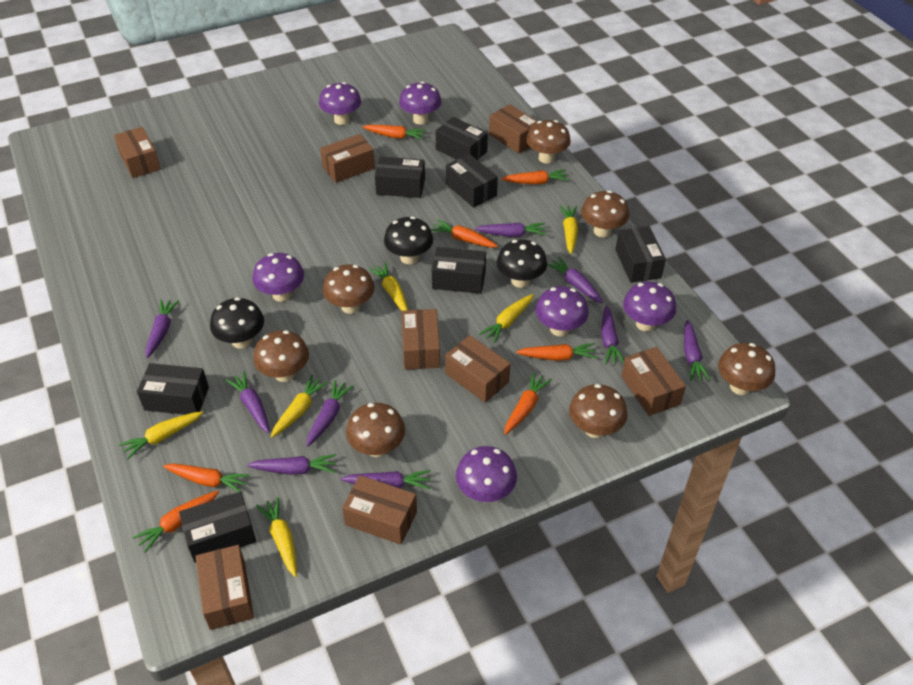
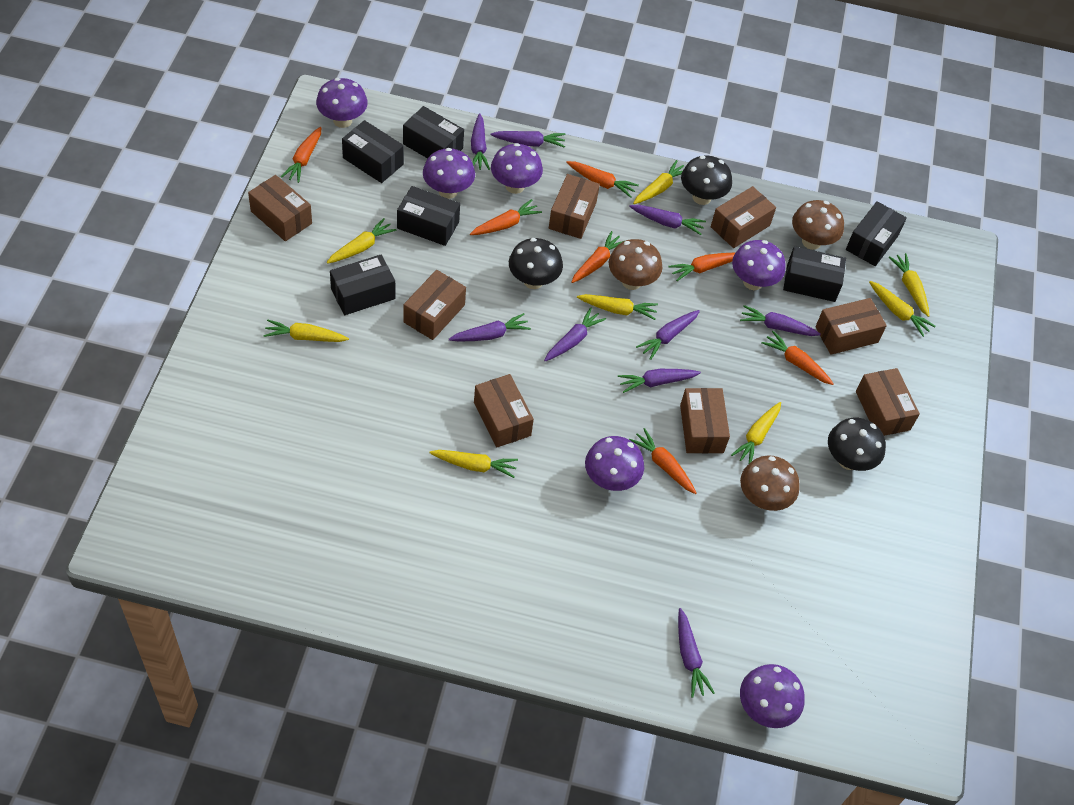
black box: 7 -> 6
brown mushroom: 7 -> 3
yellow carrot: 6 -> 8

